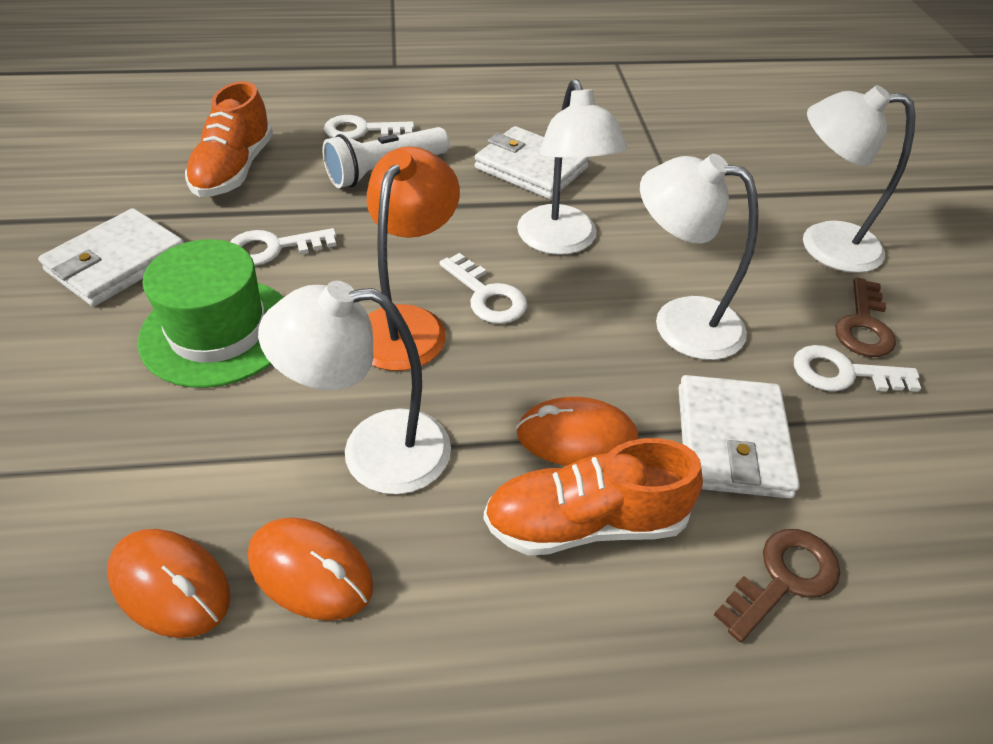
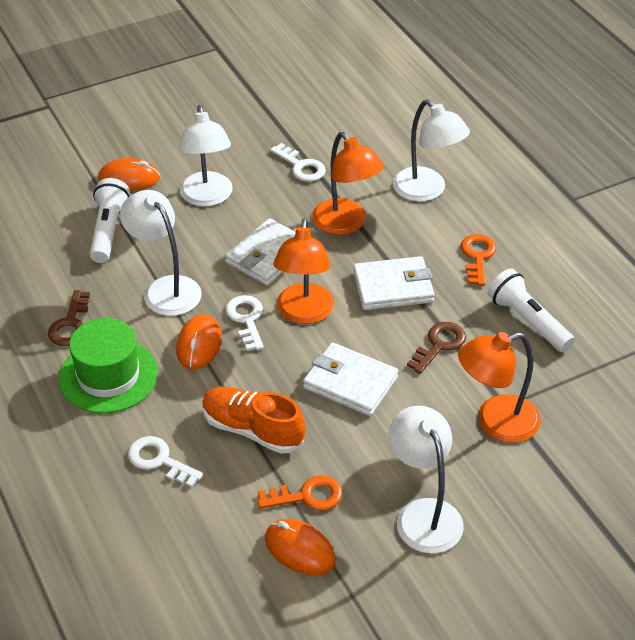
orange key: 0 -> 2
orange lamp: 1 -> 3
orange shoe: 2 -> 1
white flashlight: 1 -> 2
white key: 4 -> 3

